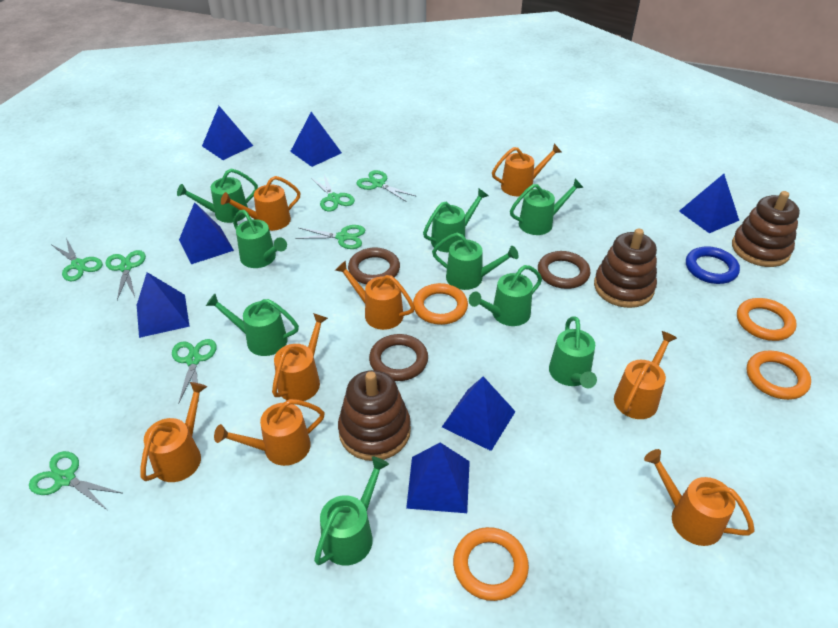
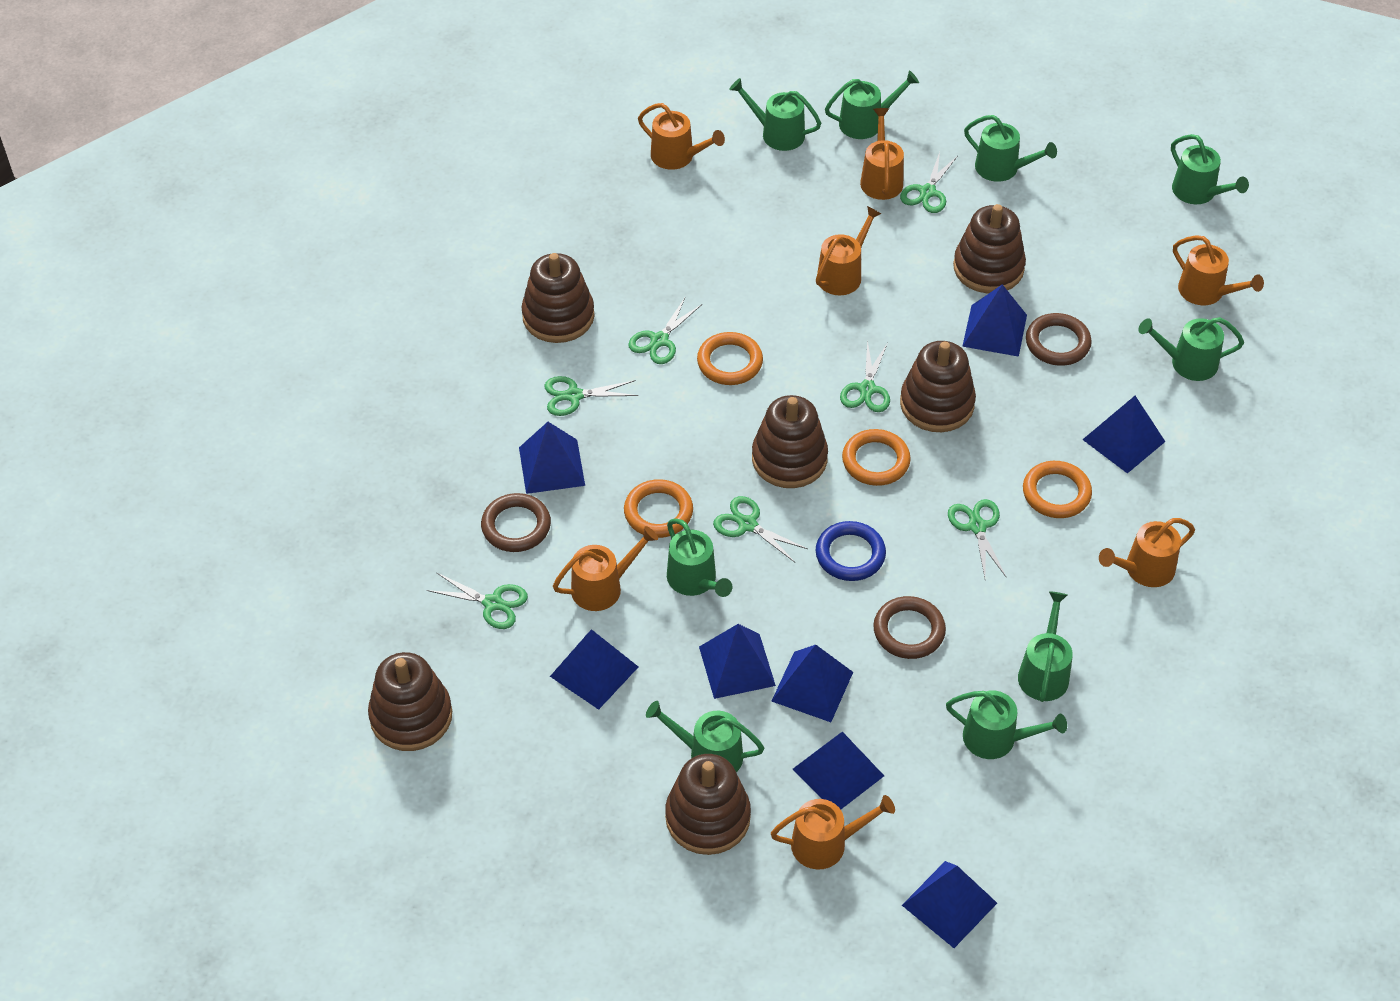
blue pyramid: 7 -> 8
brown stacking toy: 3 -> 6
orange watering can: 8 -> 7

